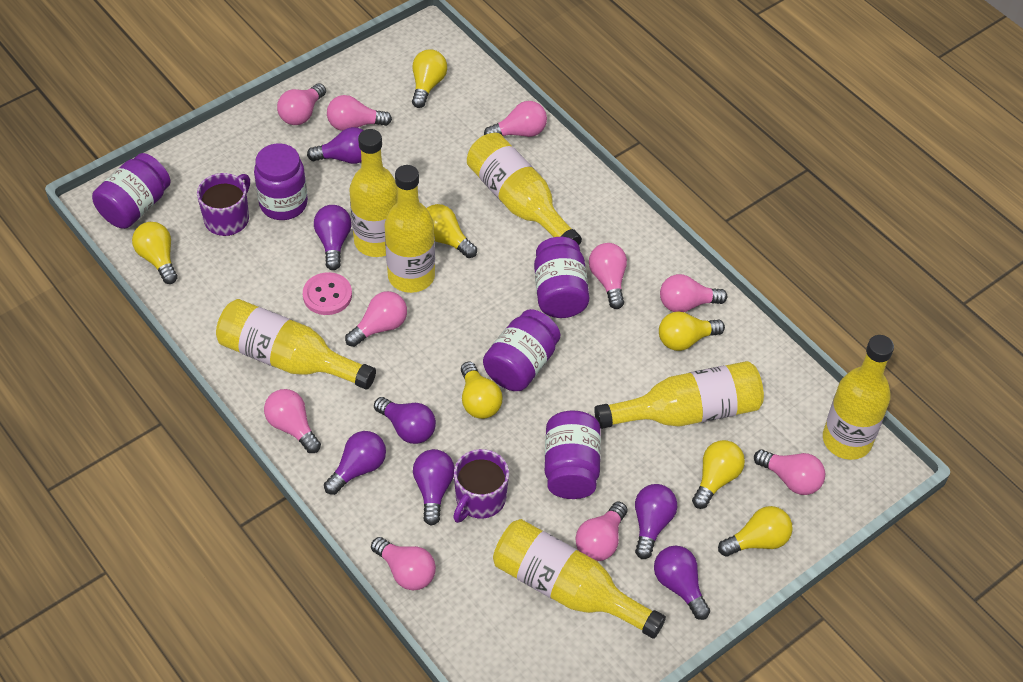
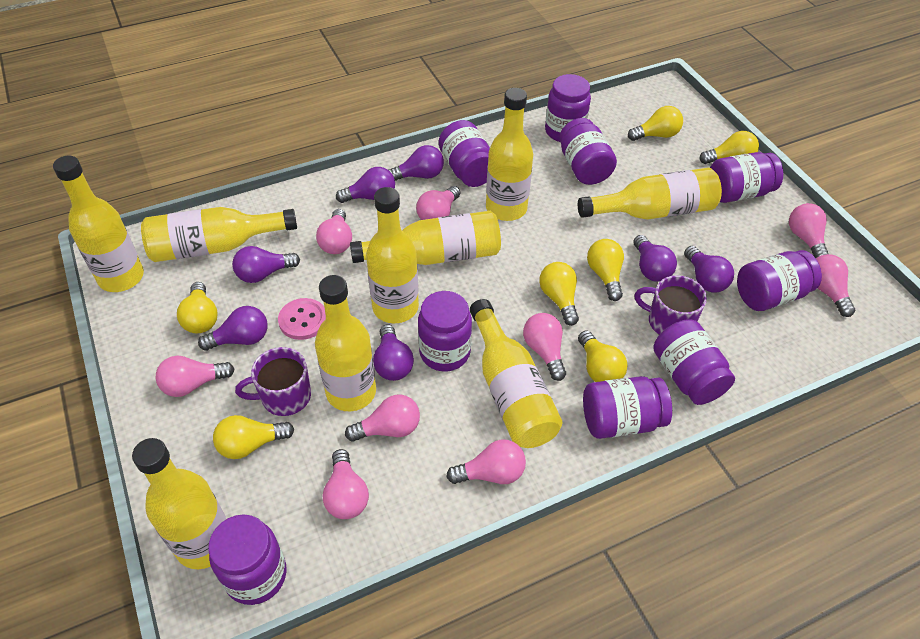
pink light bulb: 10 -> 9
purple jar: 5 -> 9
yellow bottle: 7 -> 9

